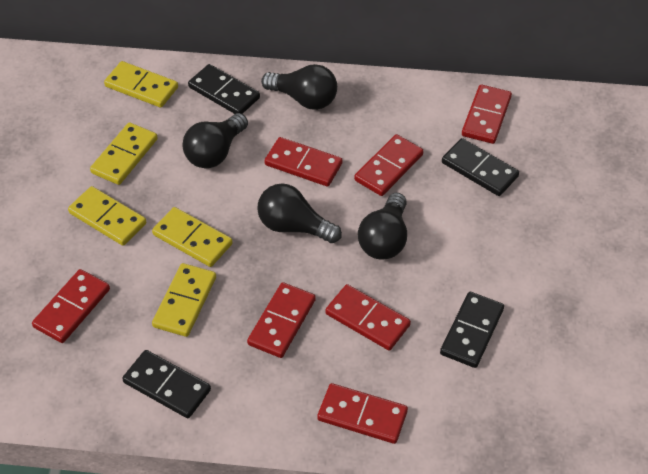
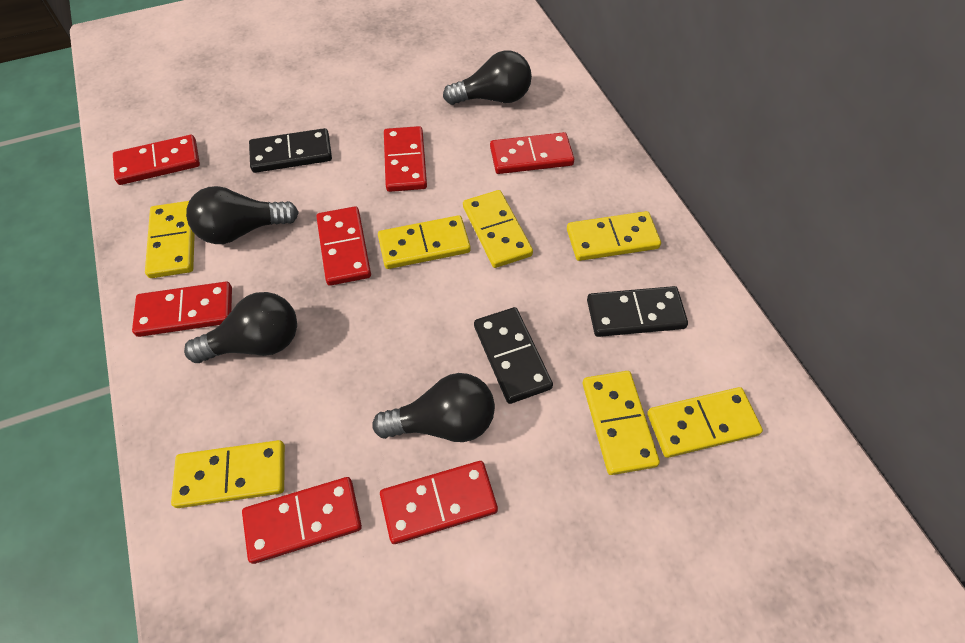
black domino: 4 -> 3
yellow domino: 5 -> 7

